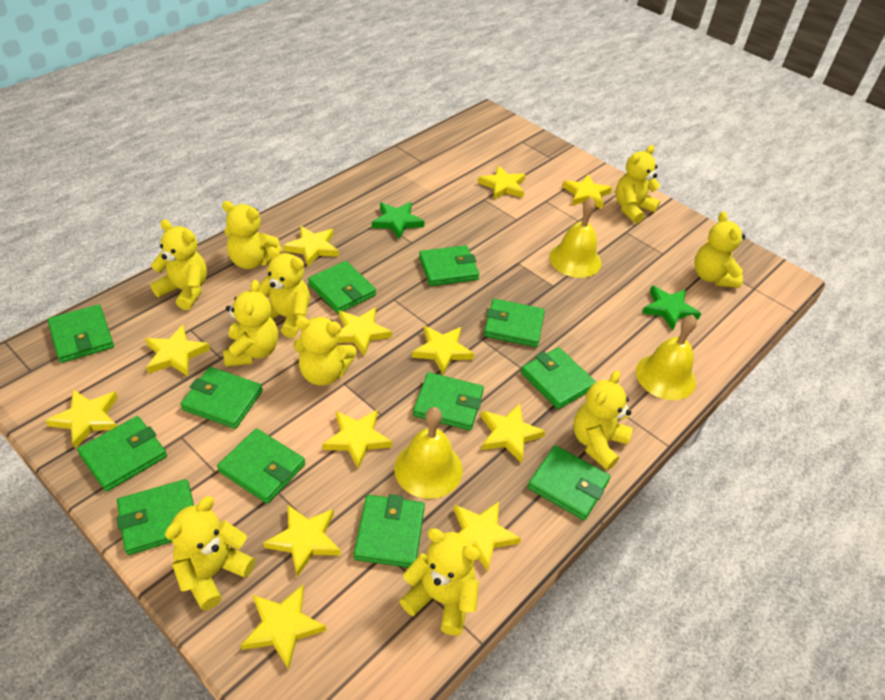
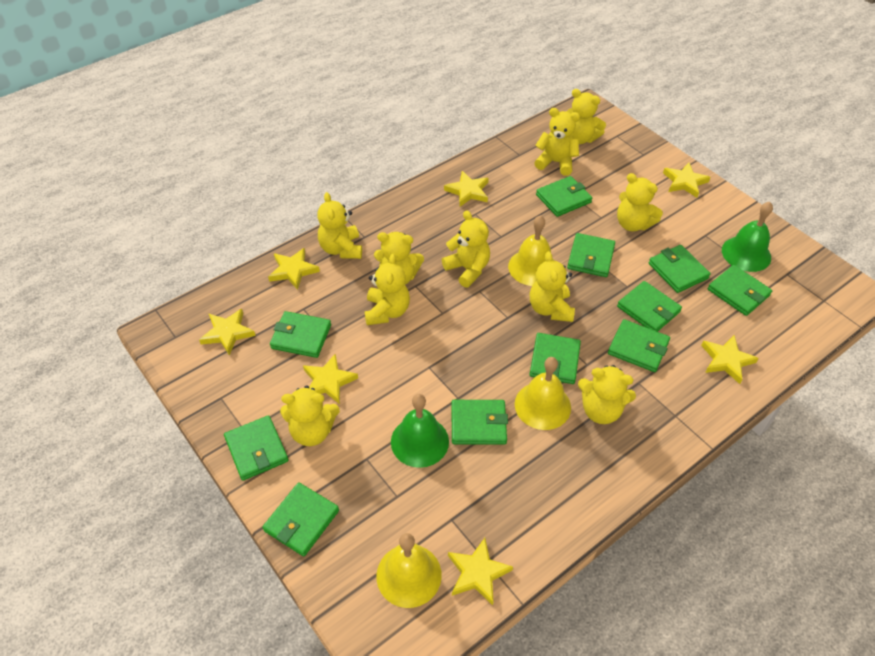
green bell: 0 -> 2
green star: 2 -> 0
green wallet: 12 -> 11
yellow star: 12 -> 7

